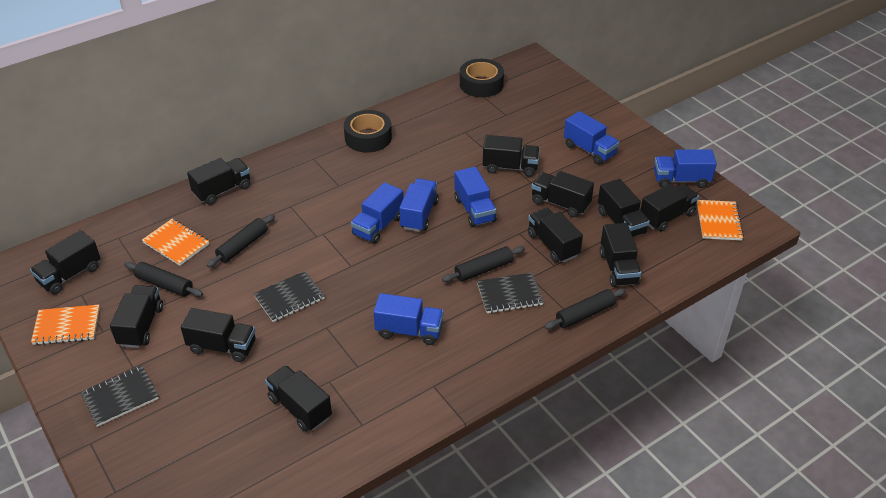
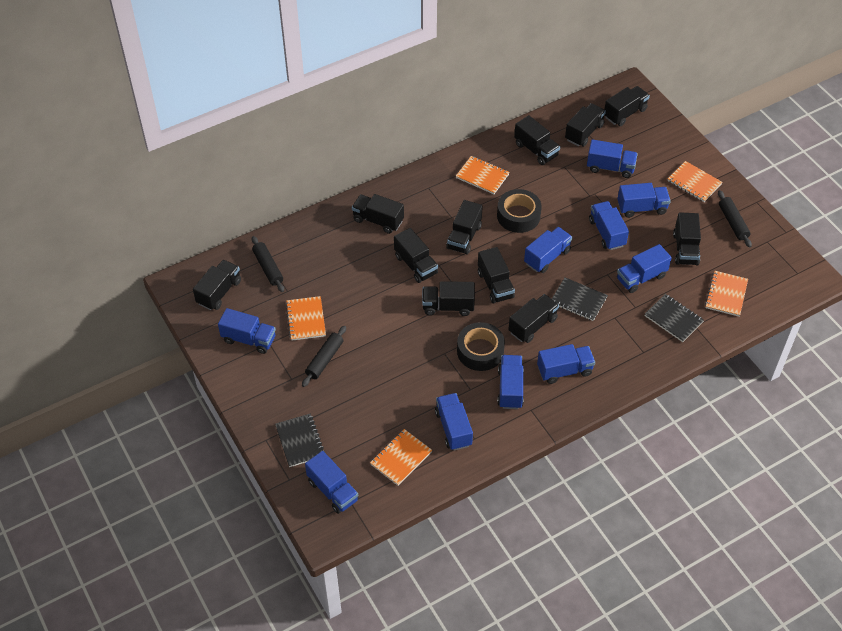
black rolling pin: 4 -> 3
blue truck: 6 -> 10
orange notebook: 3 -> 5

